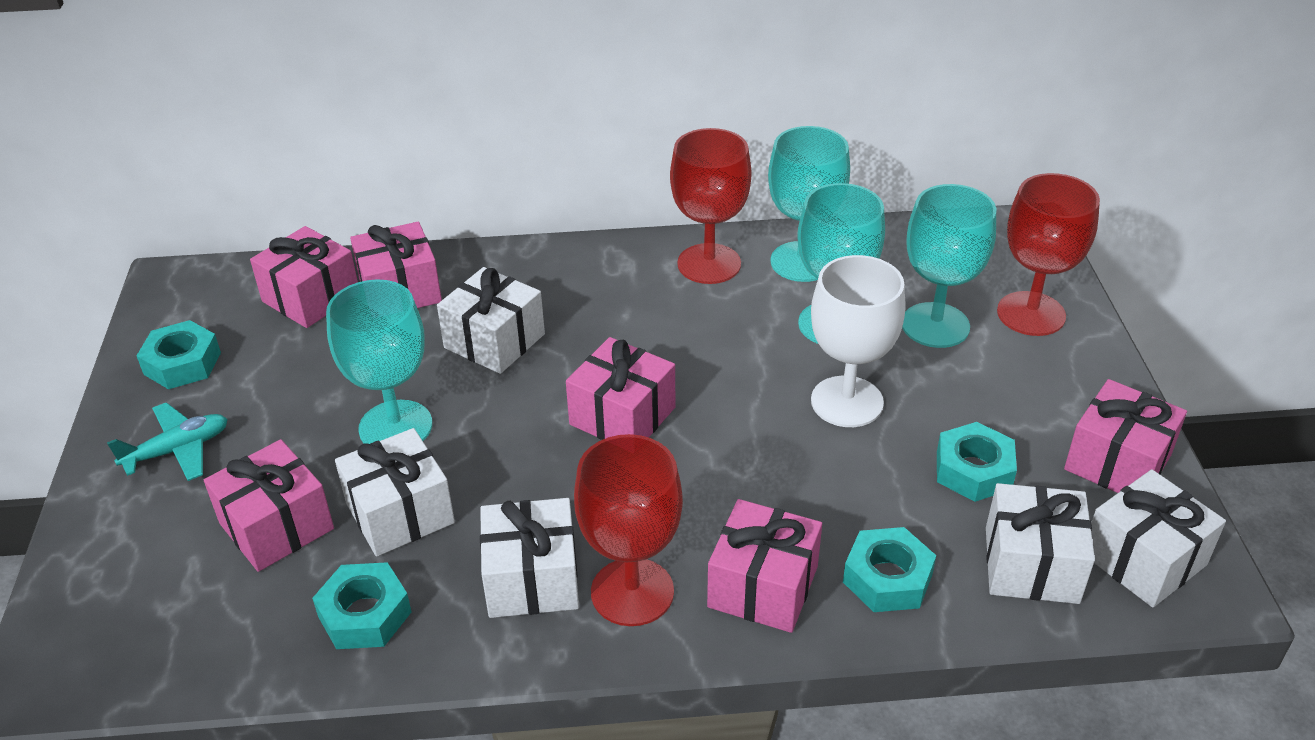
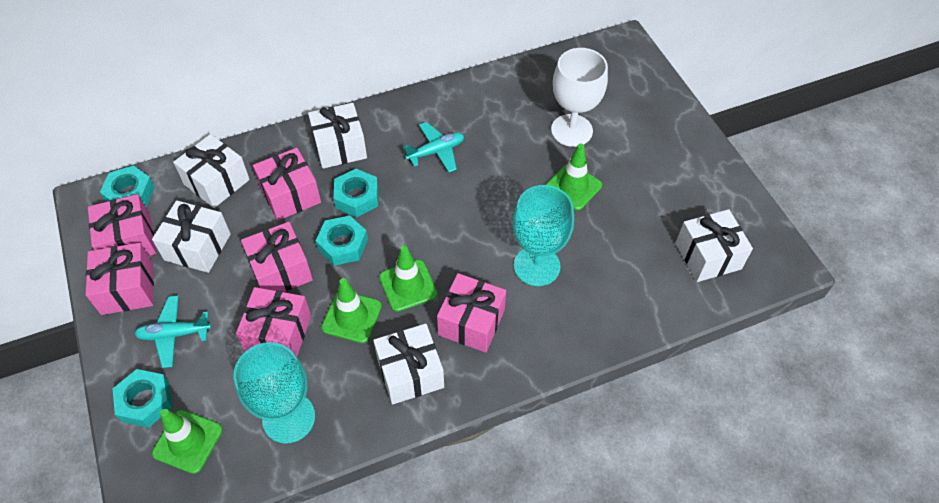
green traffic cone: 0 -> 4
red goblet: 3 -> 0
turquoise goblet: 4 -> 2
turquoise plane: 1 -> 2

